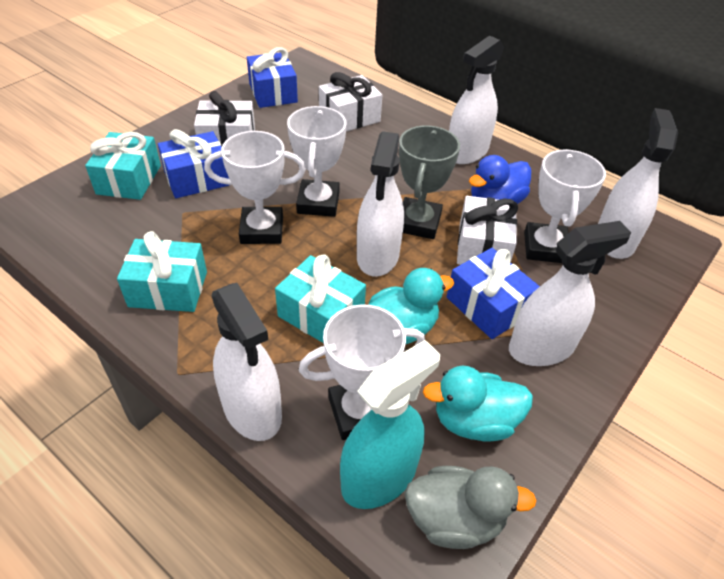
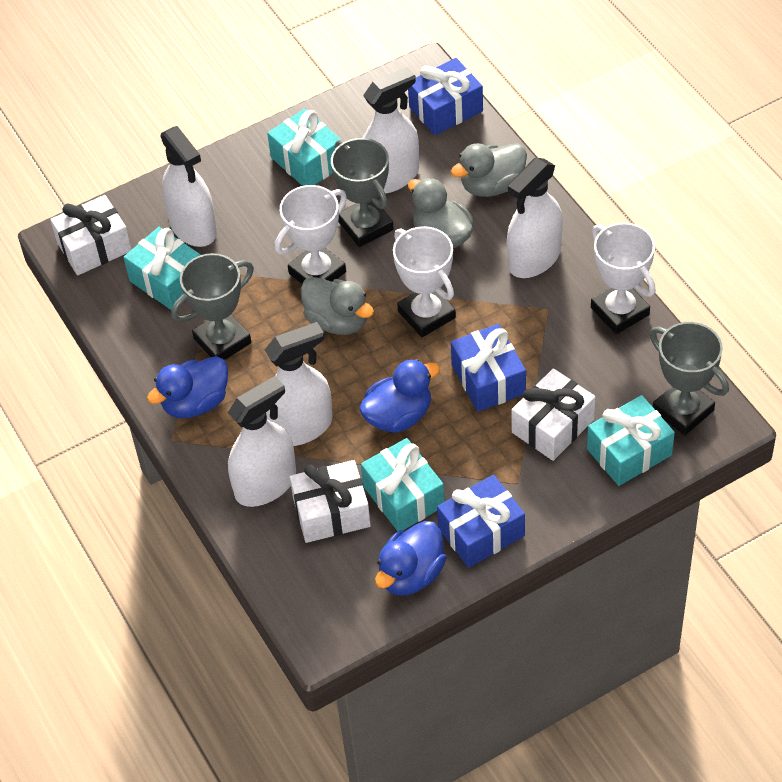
blue duck: 1 -> 3
grey duck: 1 -> 3
grey trophy: 1 -> 3
turquoise duck: 2 -> 0
turquoise gift: 3 -> 4
turquoise spray bottle: 1 -> 0
white trophy: 4 -> 3

